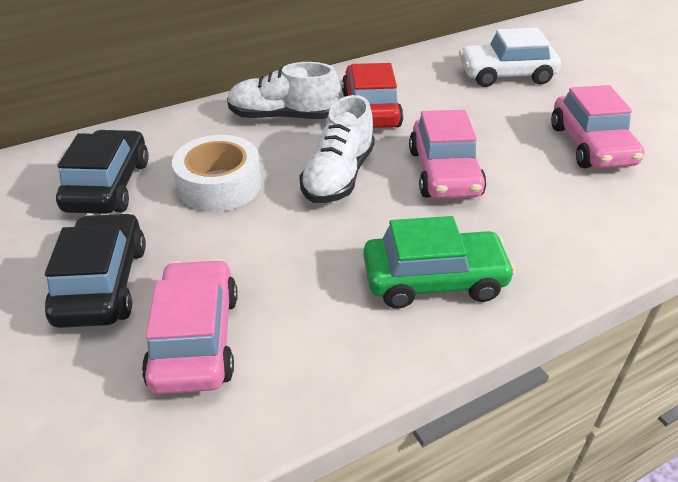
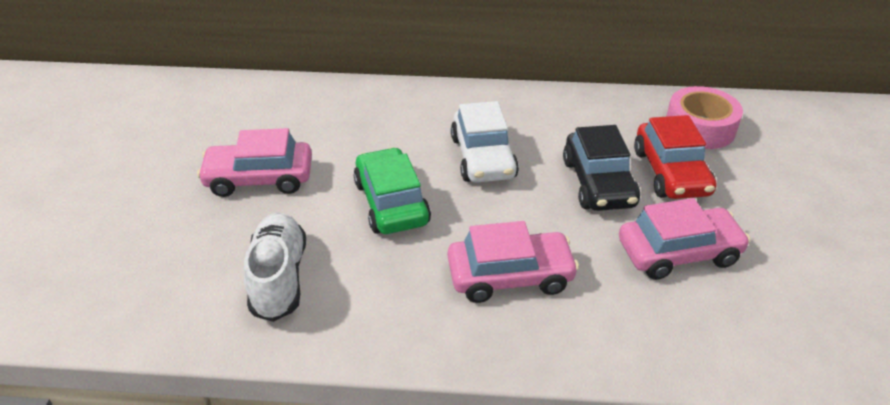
black car: 2 -> 1
pink tape: 0 -> 1
white shoe: 2 -> 1
white tape: 1 -> 0

